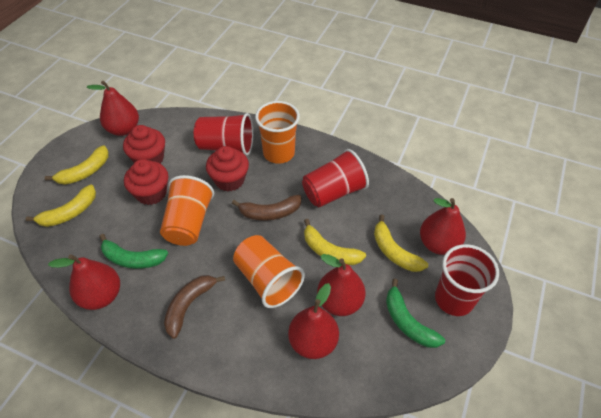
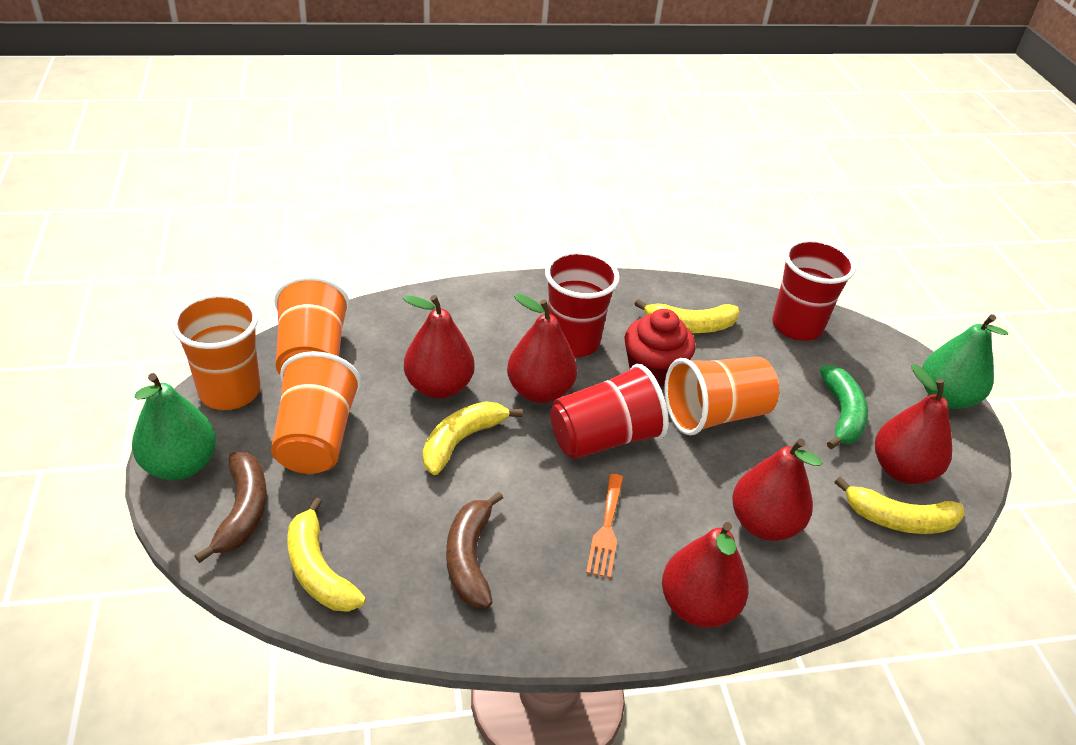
green banana: 2 -> 1
green pear: 0 -> 2
orange cup: 3 -> 4
orange fork: 0 -> 1
red cupcake: 3 -> 1

